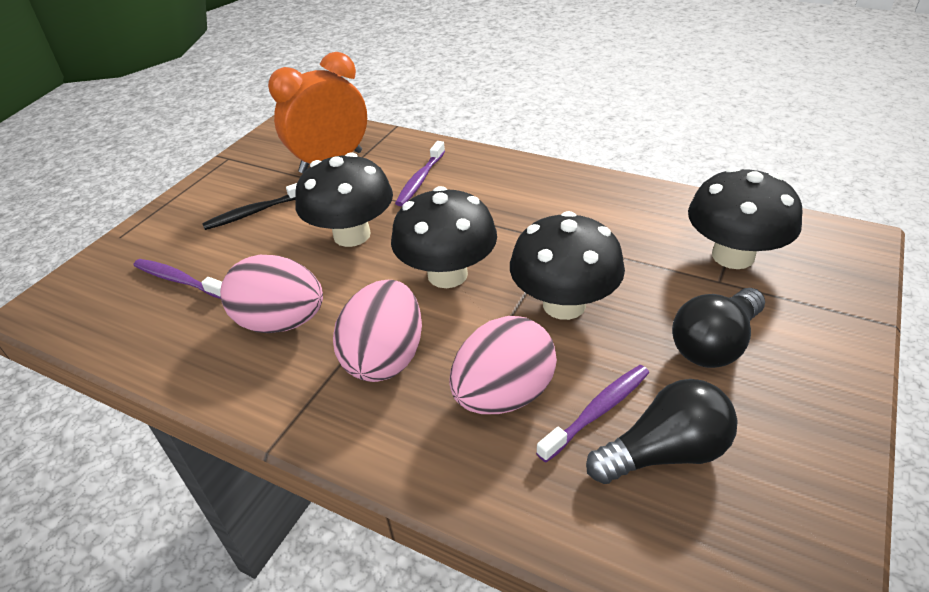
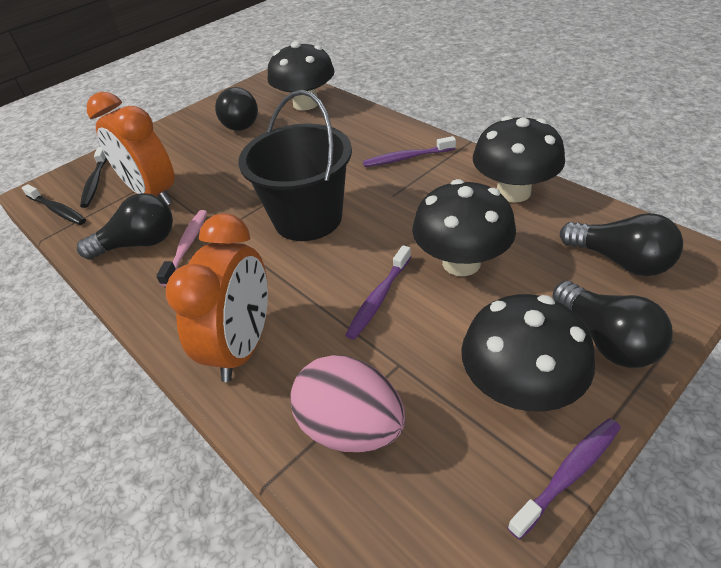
black bucket: 0 -> 1
black light bulb: 2 -> 4
black toothbrush: 1 -> 2
orange clock: 1 -> 2
pink egg: 3 -> 1
pink toothbrush: 0 -> 1

